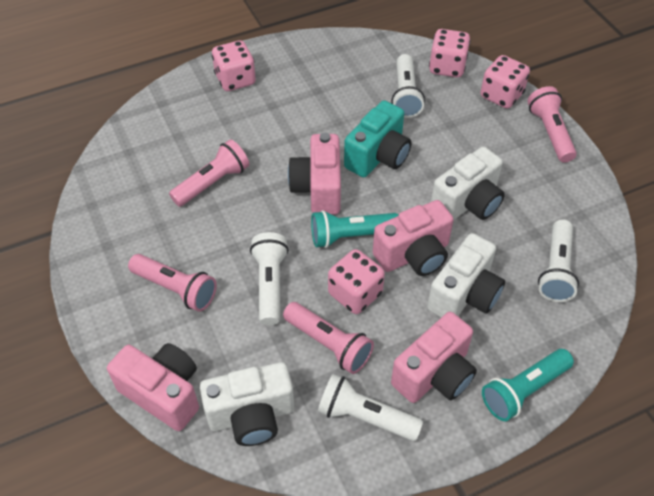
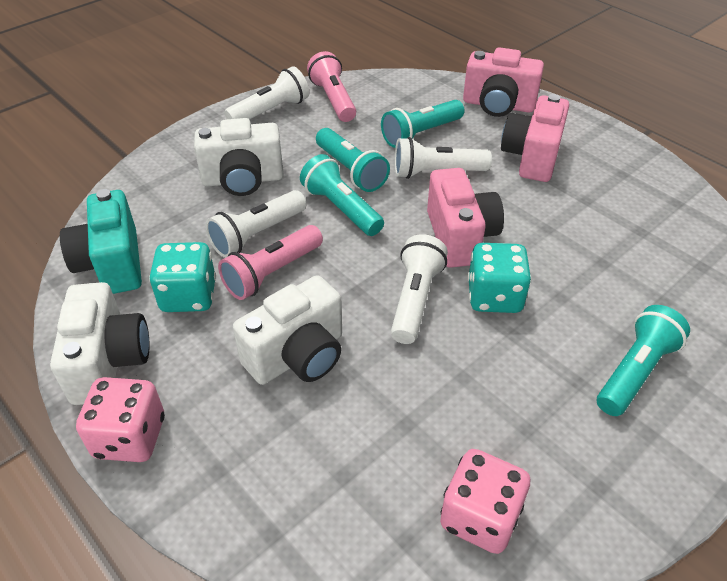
pink camera: 4 -> 3
pink dice: 4 -> 2
pink flashlight: 4 -> 2
turquoise dice: 0 -> 2
turquoise flashlight: 2 -> 4

